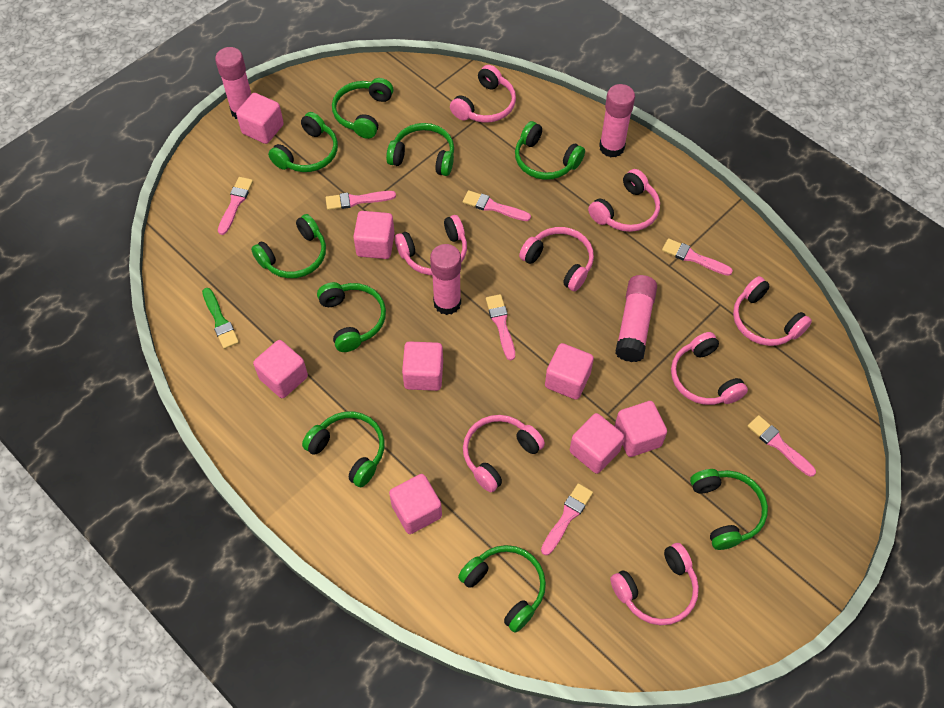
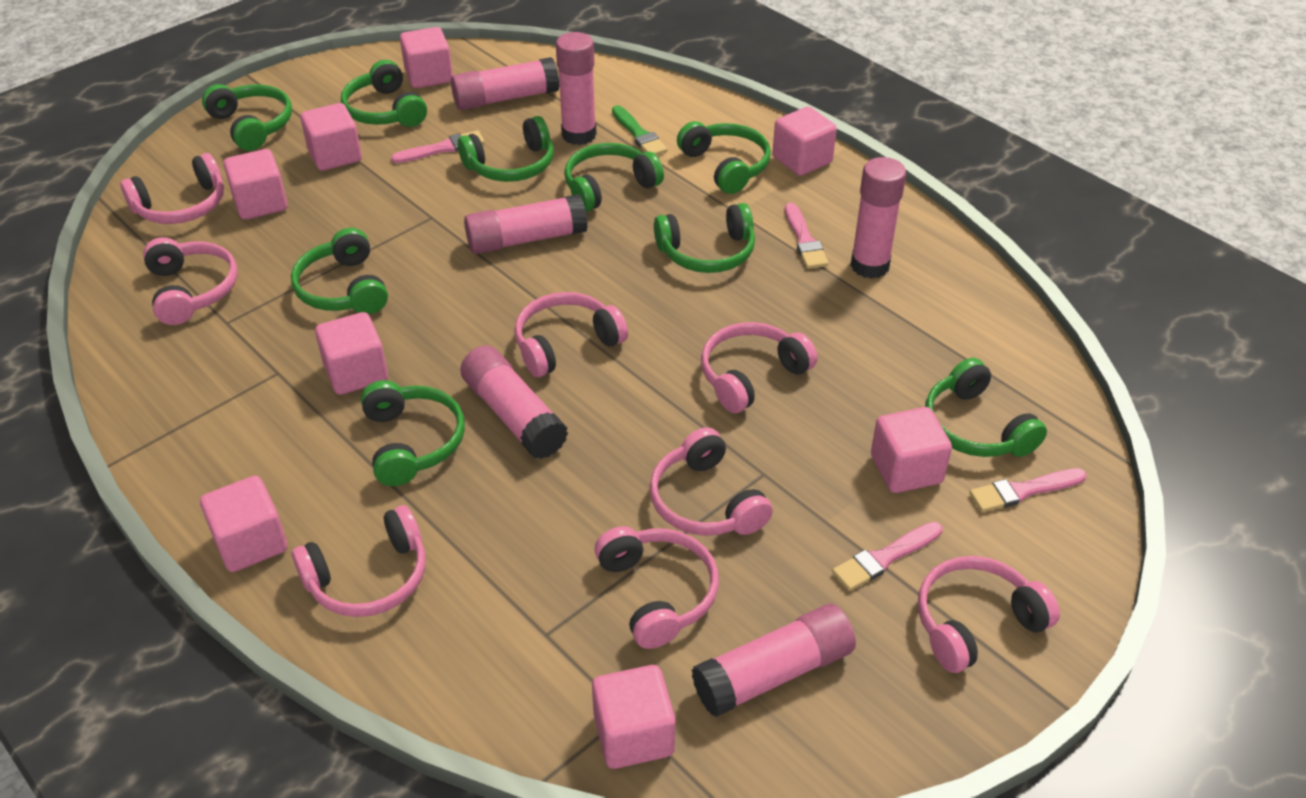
pink brush: 7 -> 4
pink glue stick: 4 -> 6

